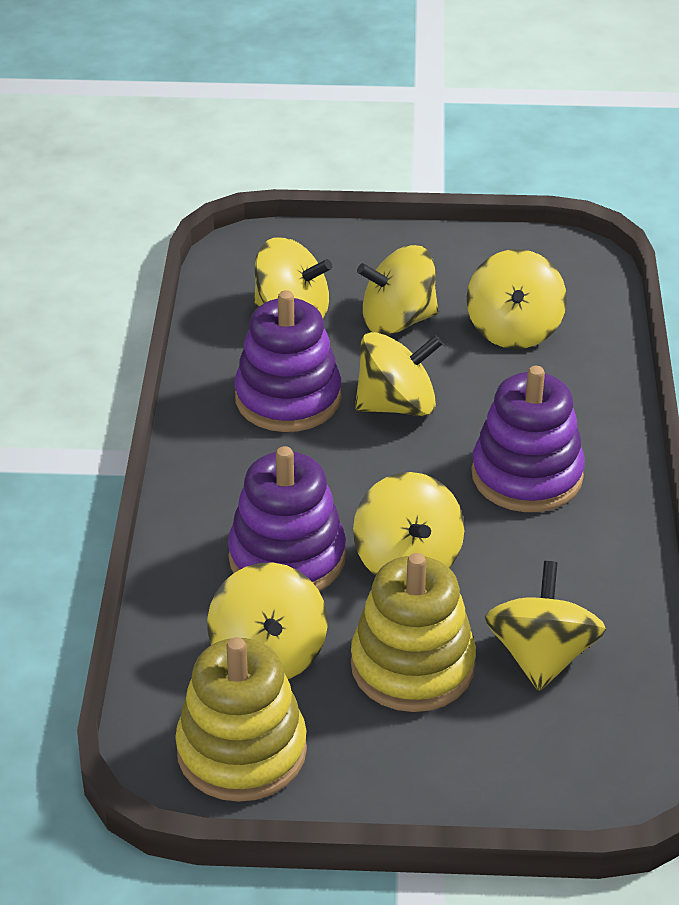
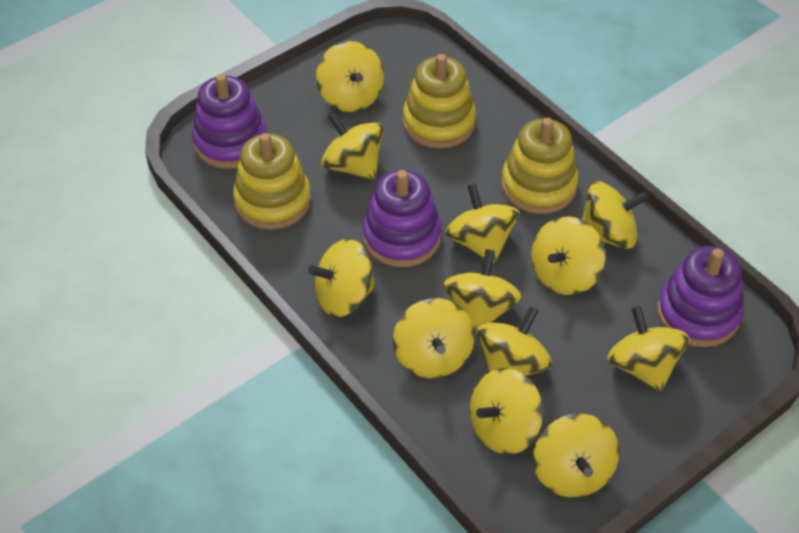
yellow spinning top: 7 -> 12
yellow stacking toy: 2 -> 3

